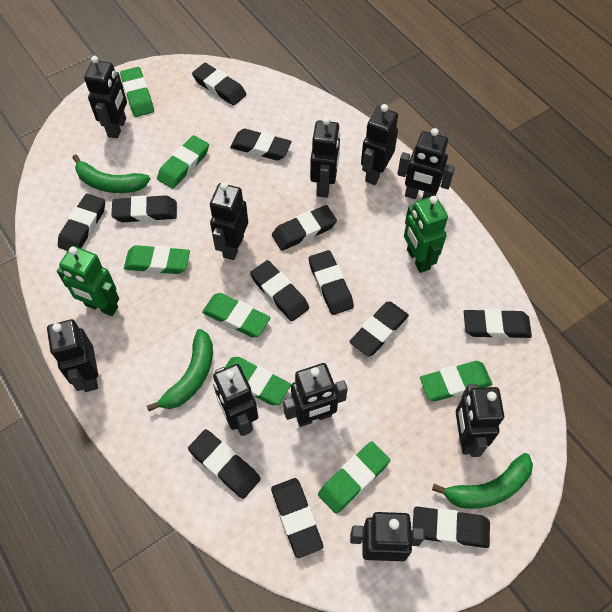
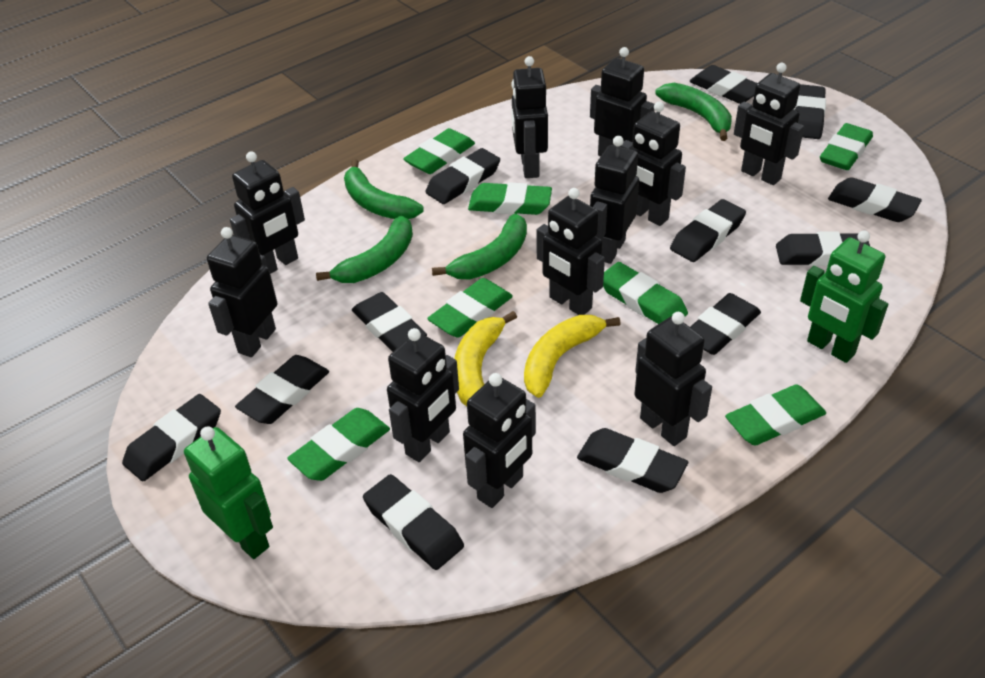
black robot: 10 -> 11
green banana: 3 -> 4
yellow banana: 0 -> 2

